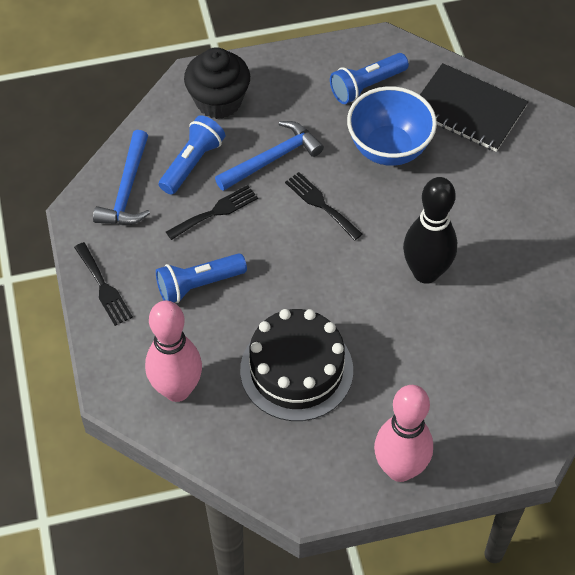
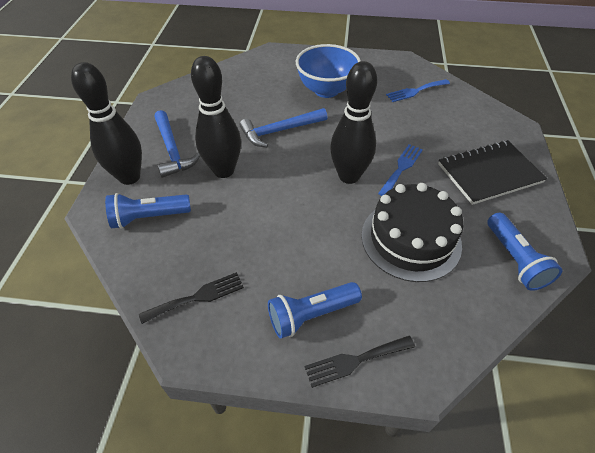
black bowling pin: 1 -> 3
black cupcake: 1 -> 0
black fork: 3 -> 2
blue fork: 0 -> 2
pink bowling pin: 2 -> 0

